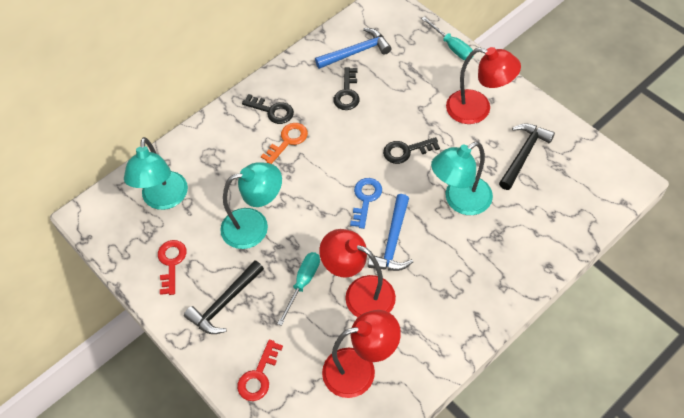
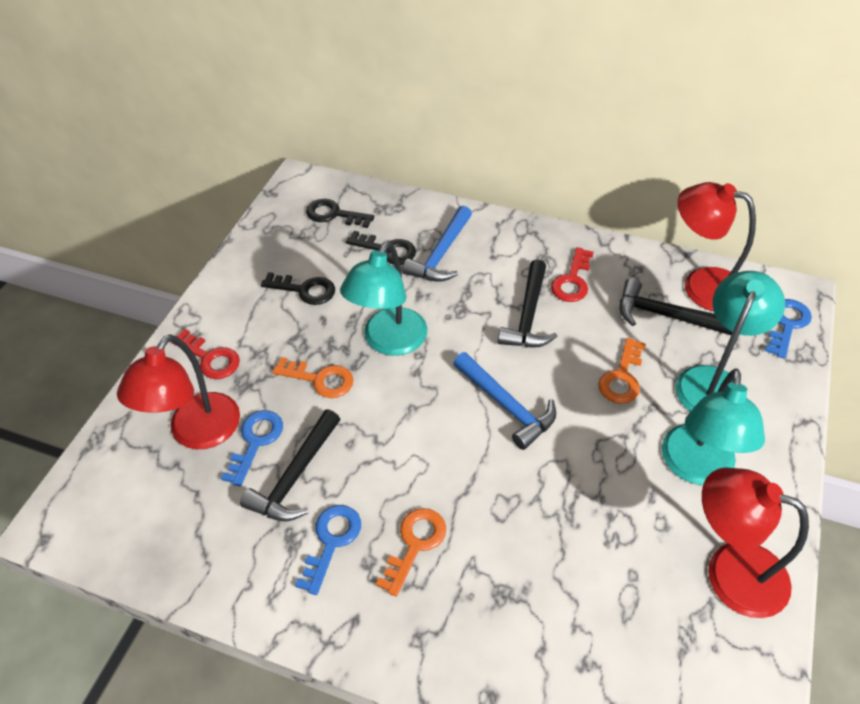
black hammer: 2 -> 3
blue key: 1 -> 3
orange key: 1 -> 3
turquoise screwdriver: 2 -> 0

